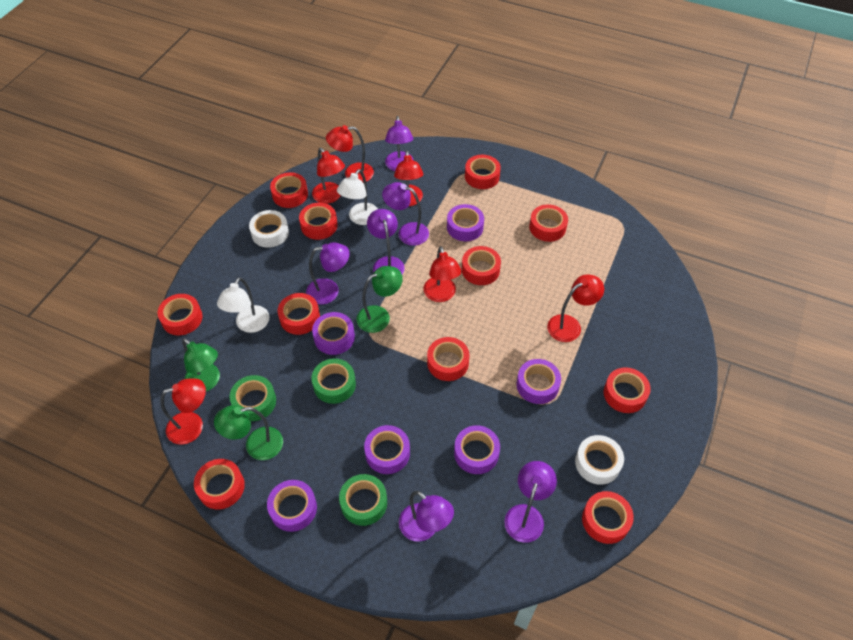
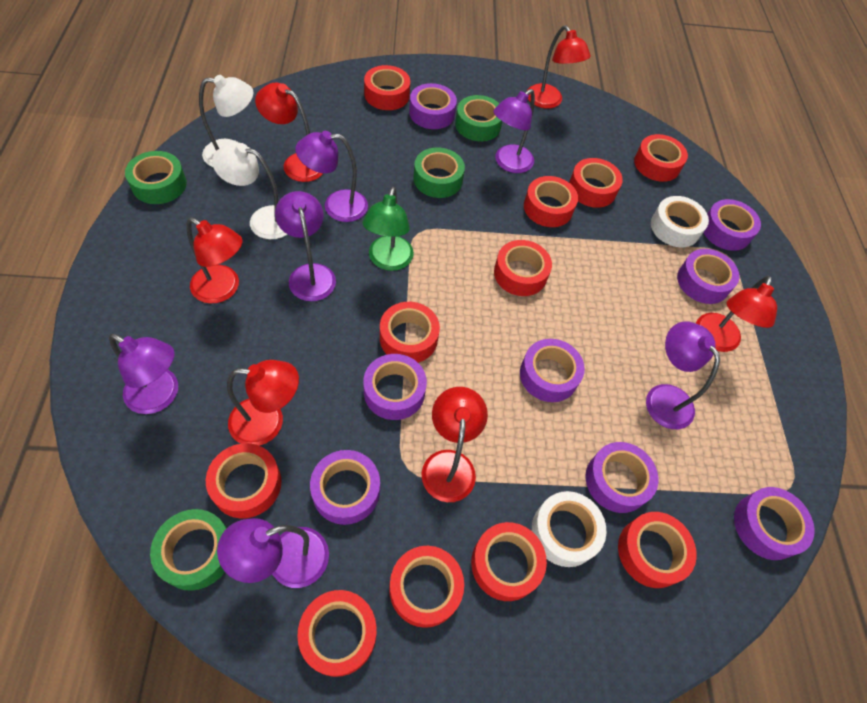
green lamp: 3 -> 1
green tape: 3 -> 4
purple tape: 6 -> 8

